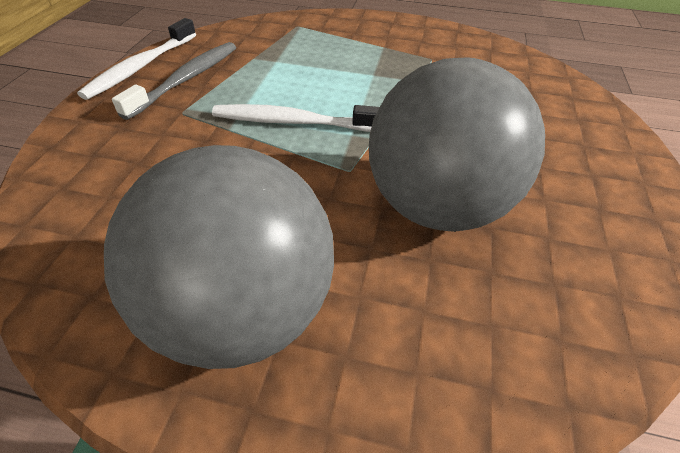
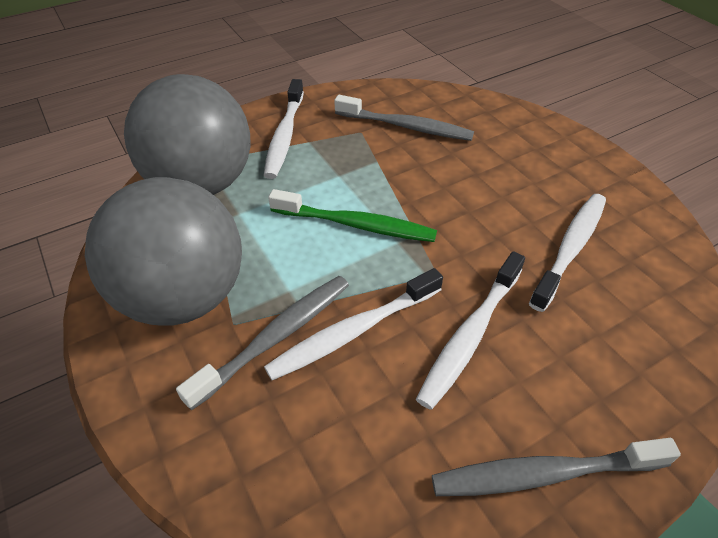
green toothbrush: 0 -> 1
grey toothbrush: 1 -> 3
white toothbrush: 2 -> 4

